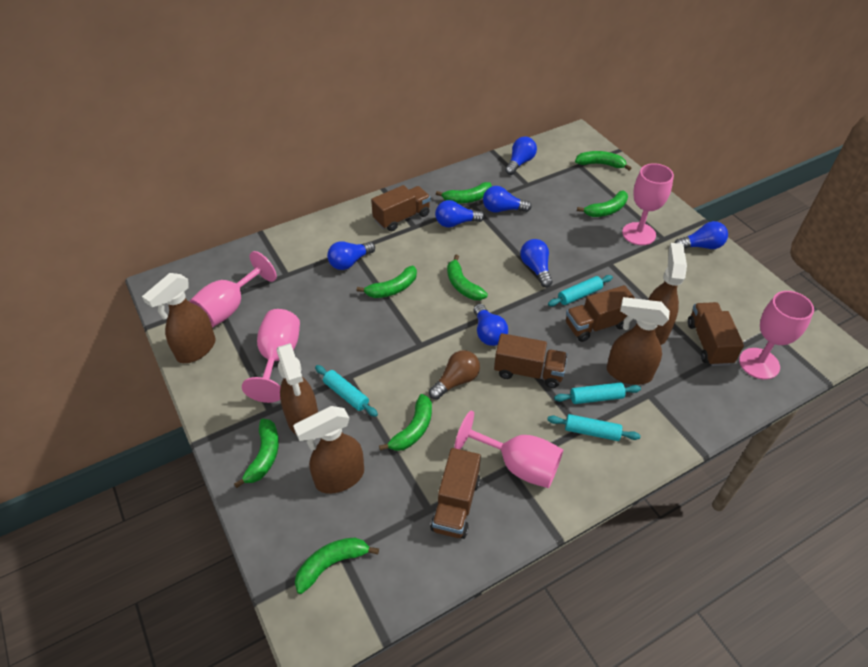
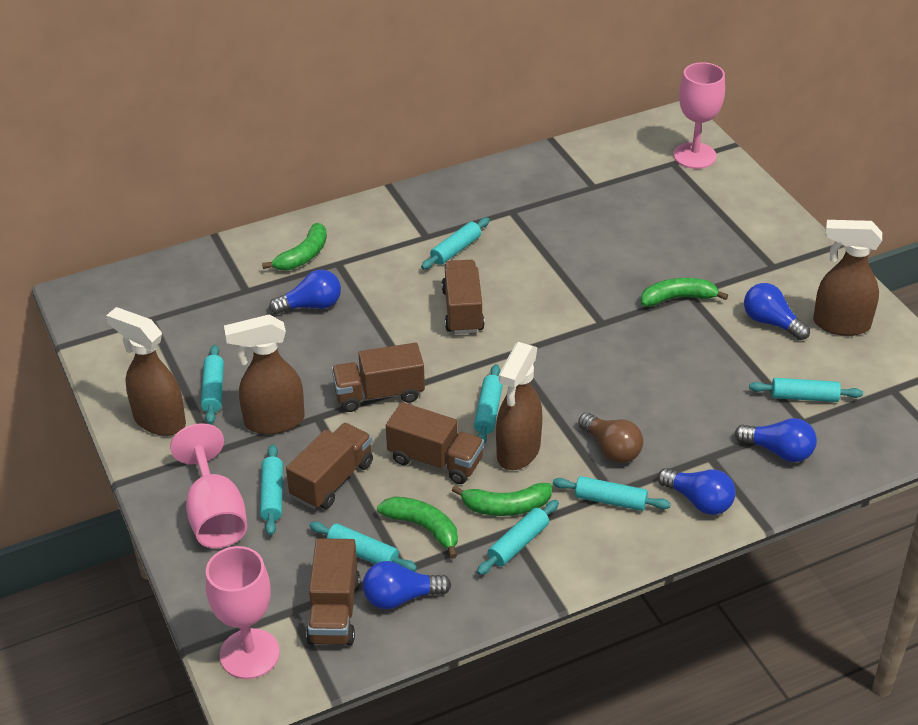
blue light bulb: 7 -> 5
brown spray bottle: 5 -> 4
green banana: 8 -> 4
pink goblet: 5 -> 3
turquoise rolling pin: 4 -> 8

